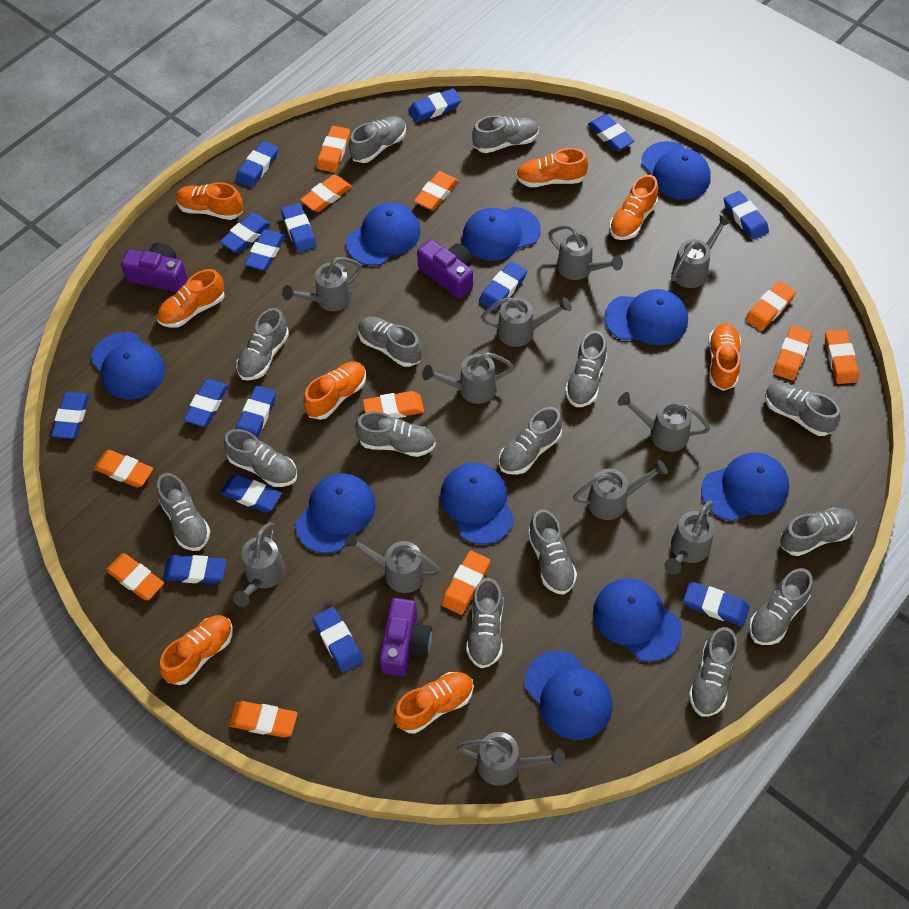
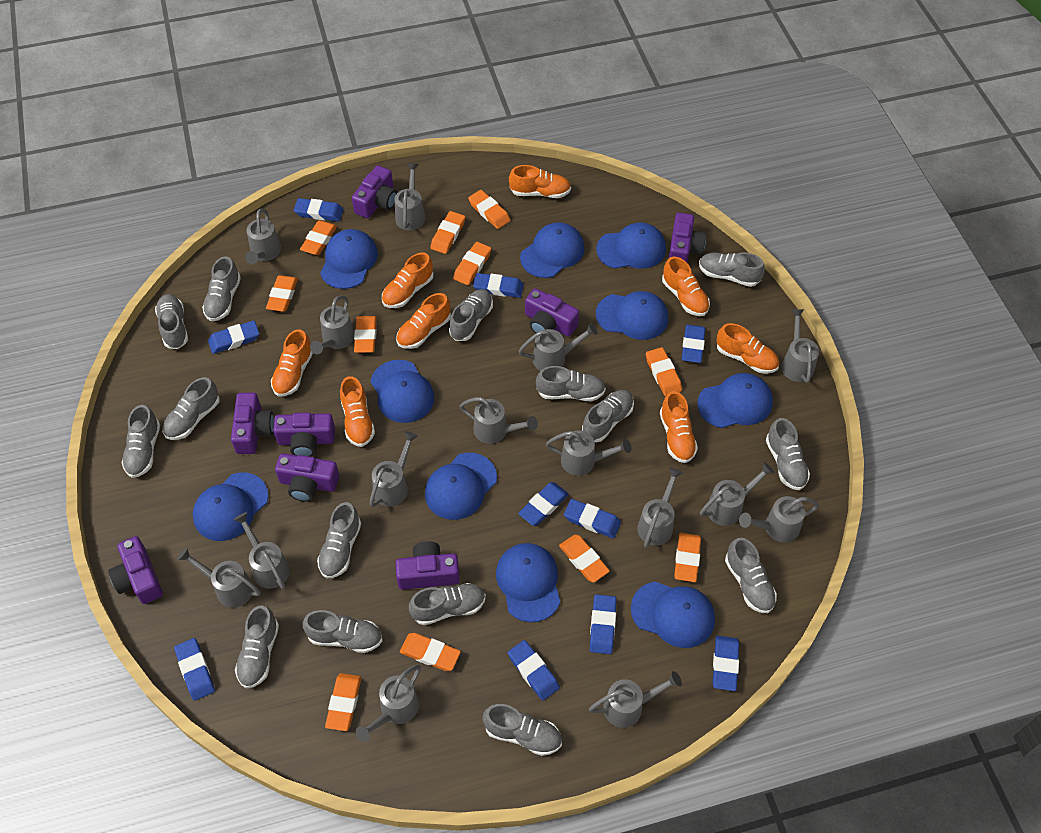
blue eraser: 15 -> 10
grey watering can: 11 -> 15
purple camera: 3 -> 8

